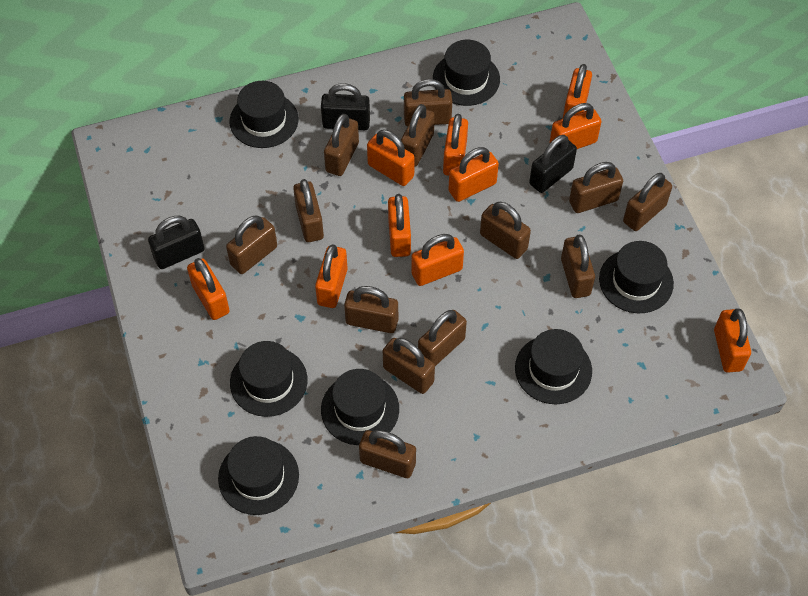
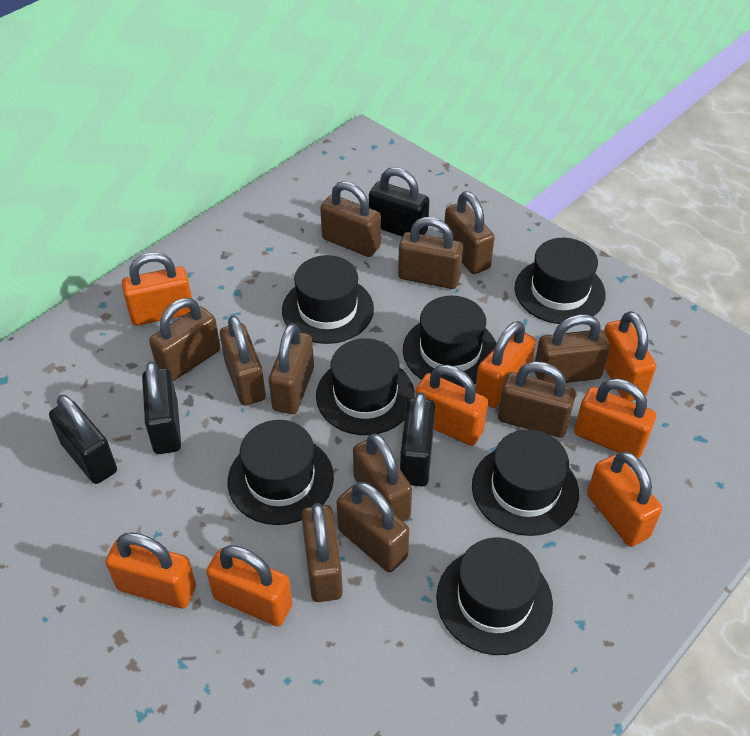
black padlock: 3 -> 4
brown padlock: 13 -> 11
orange padlock: 10 -> 8

